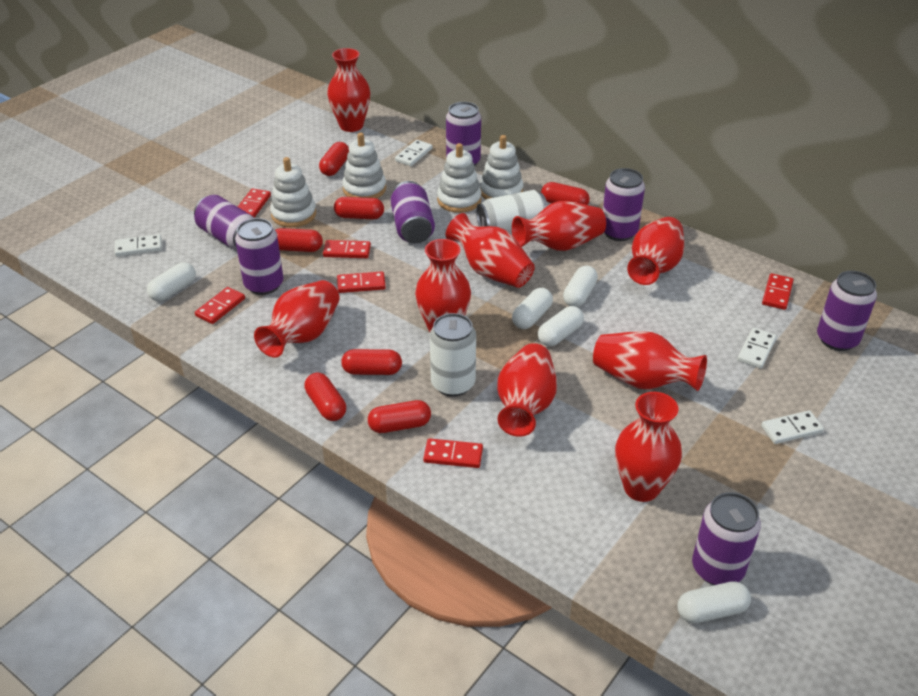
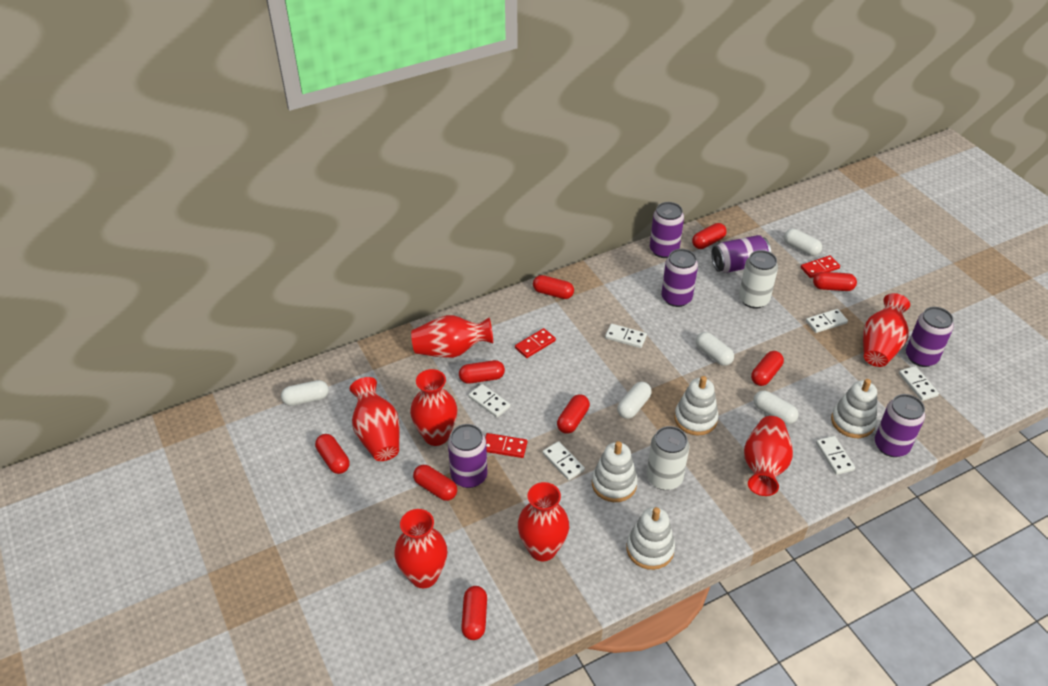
purple can: 7 -> 6
red capsule: 7 -> 9
red domino: 6 -> 3
red vase: 9 -> 7
white domino: 4 -> 6

